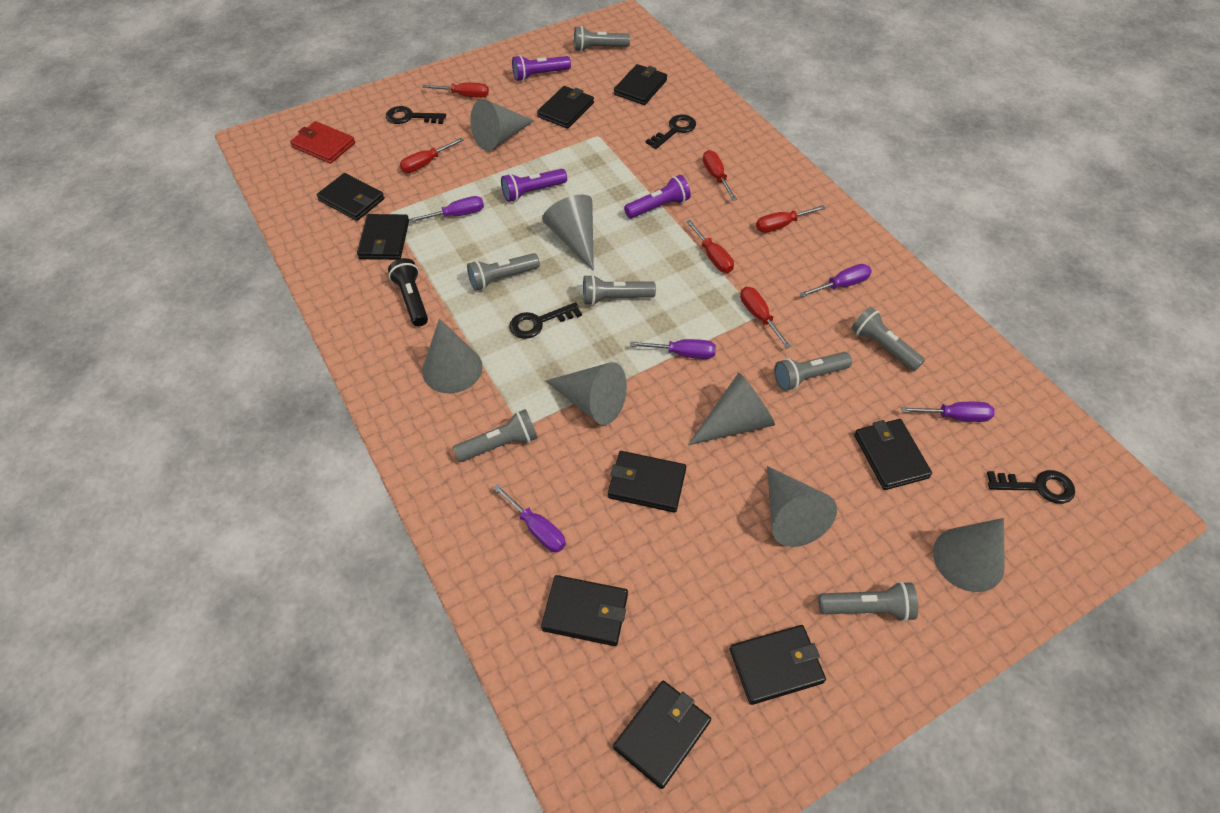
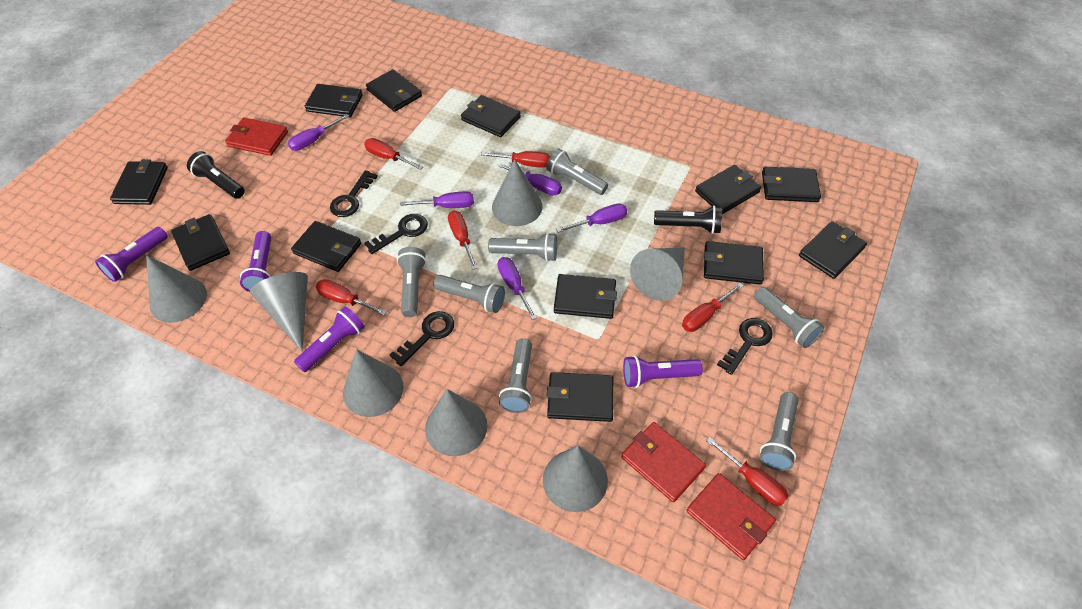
black flashlight: 1 -> 2
black wallet: 9 -> 12
purple flashlight: 3 -> 4
red wallet: 1 -> 3

